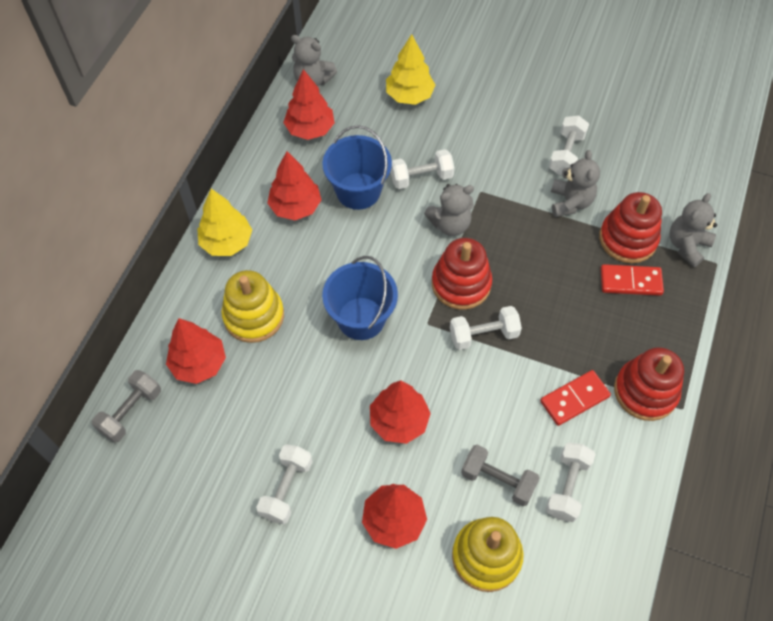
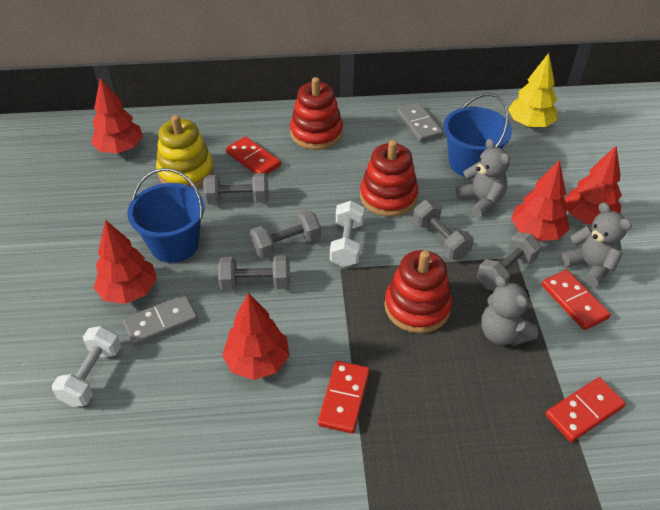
grey domino: 0 -> 2
grey dumbbell: 2 -> 5
grey teddy bear: 4 -> 3
red domino: 2 -> 4
white dumbbell: 5 -> 2
yellow stacking toy: 2 -> 1
yellow tree: 2 -> 1

